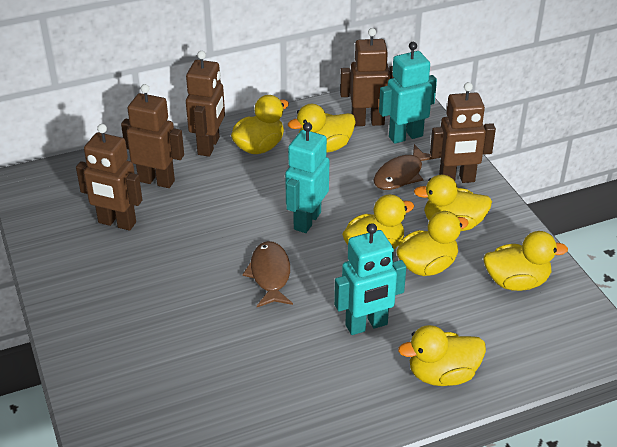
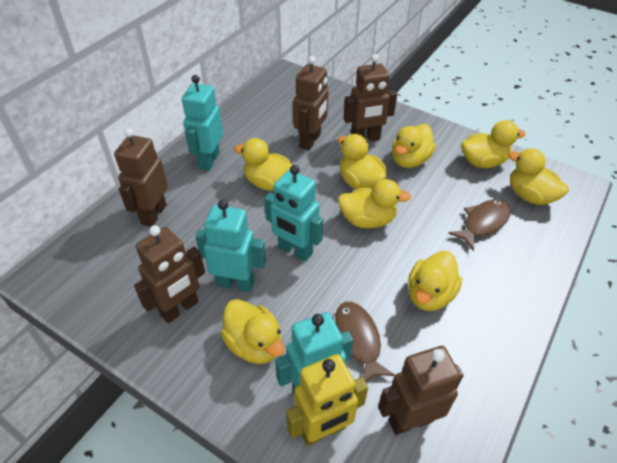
turquoise robot: 3 -> 4
yellow duck: 7 -> 8
yellow robot: 0 -> 1

